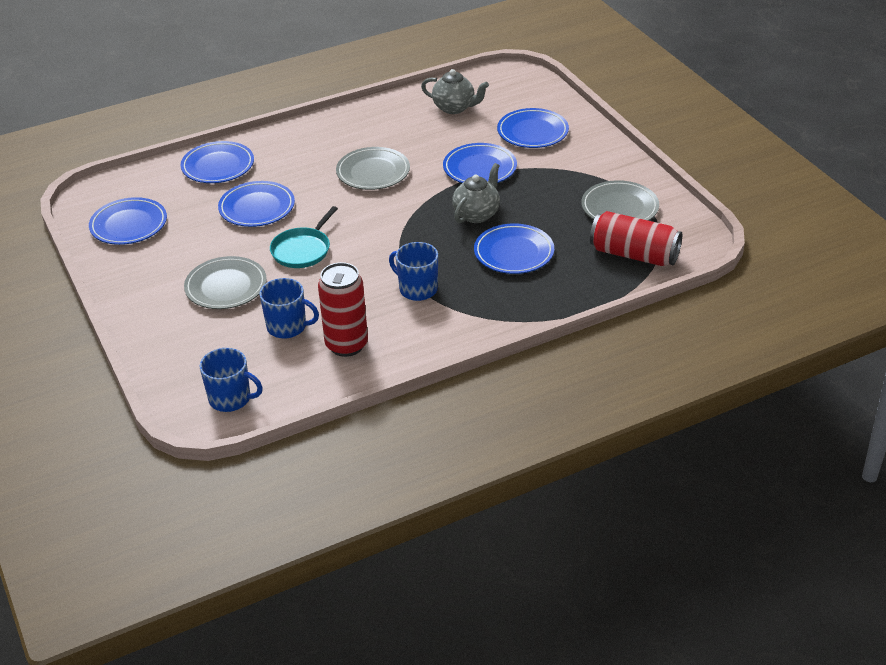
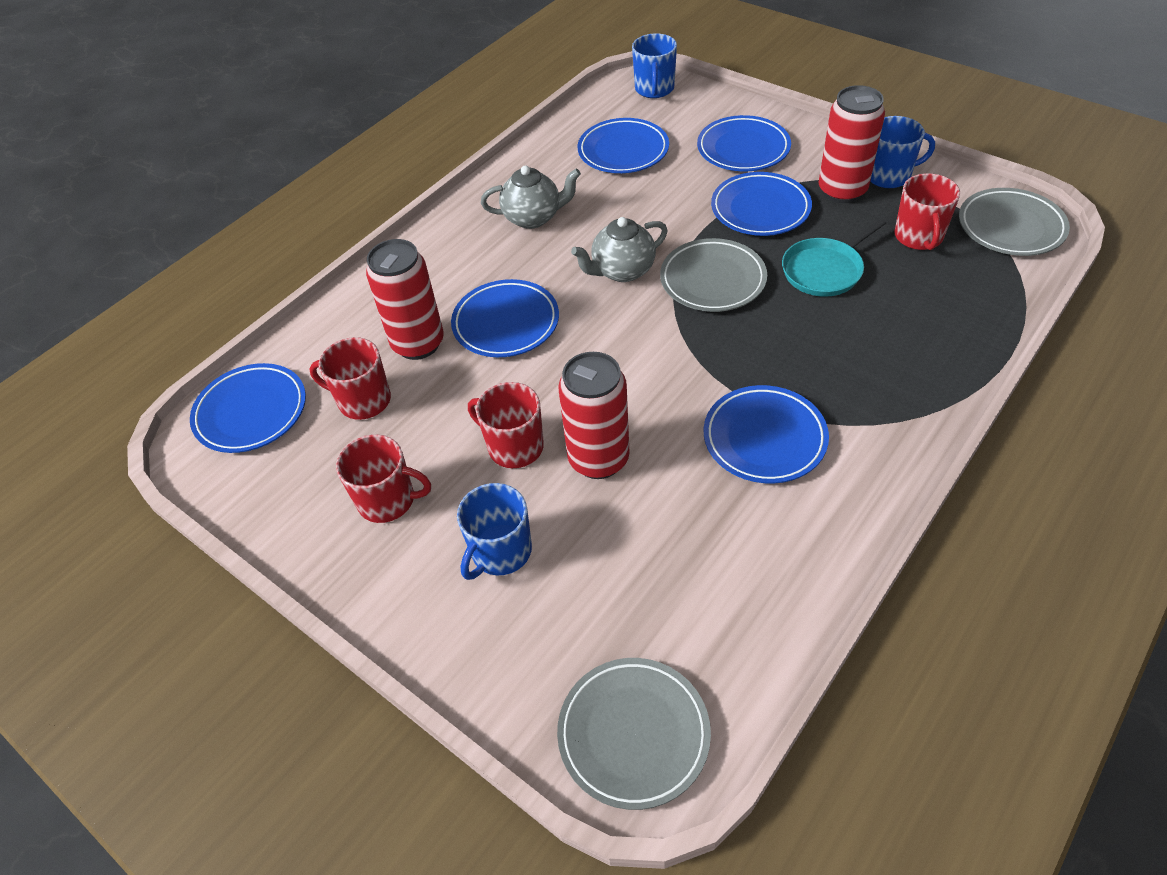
red can: 2 -> 3
red mug: 0 -> 4

